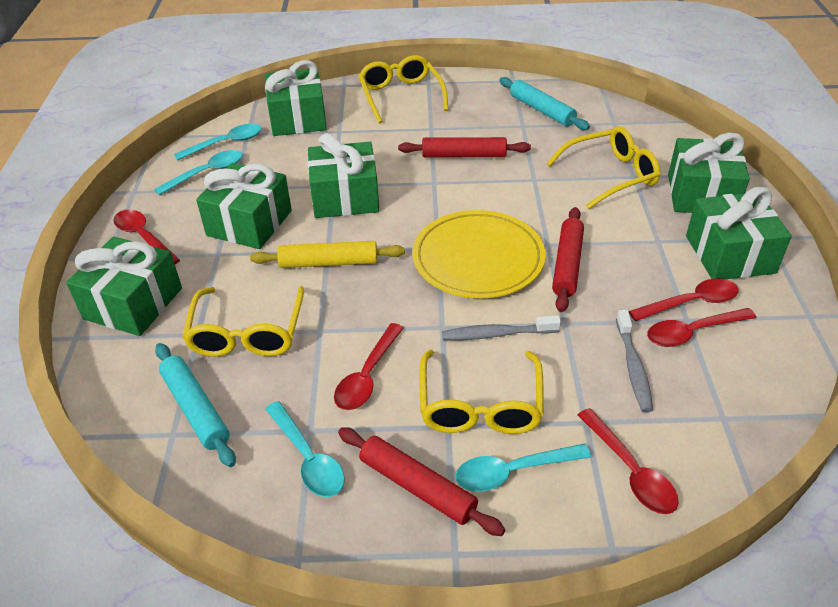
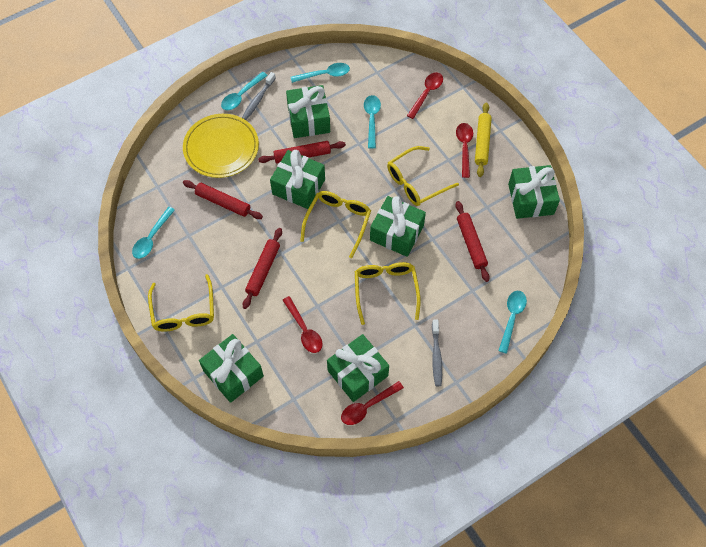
red rolling pin: 3 -> 4
red spoon: 5 -> 4
turquoise rolling pin: 2 -> 0
turquoise spoon: 4 -> 5

